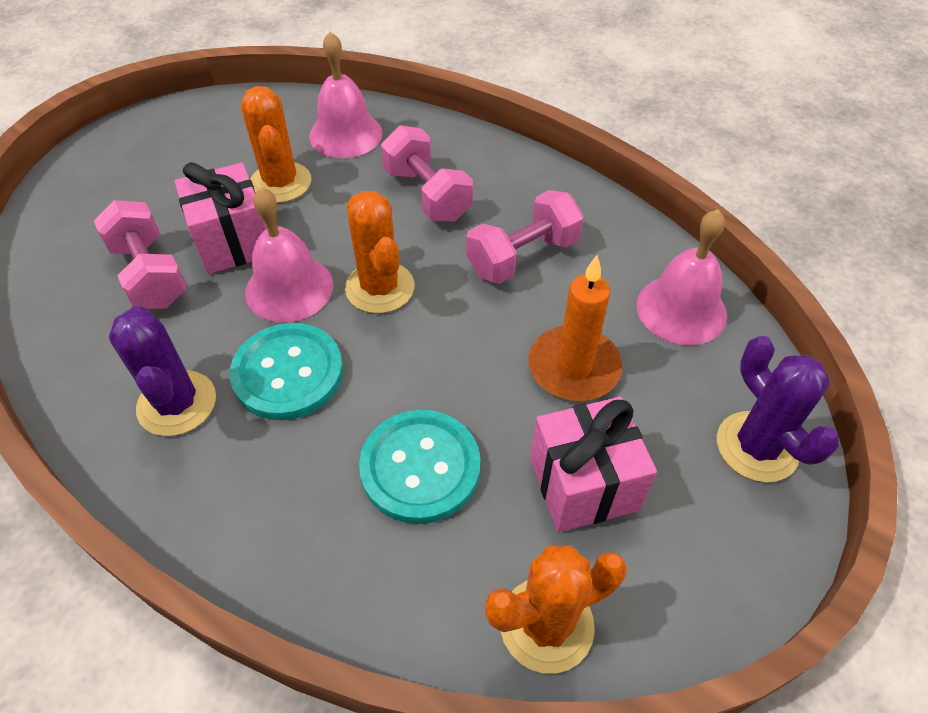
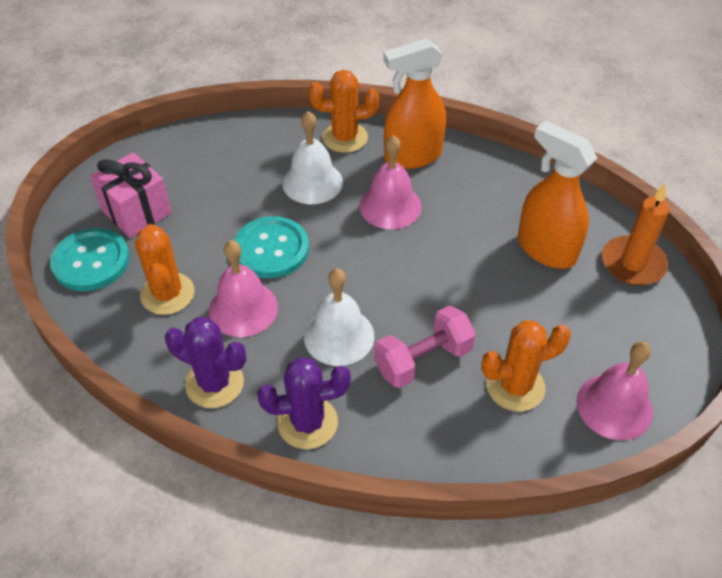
orange spray bottle: 0 -> 2
pink dumbbell: 3 -> 1
pink gift: 2 -> 1
white bell: 0 -> 2

